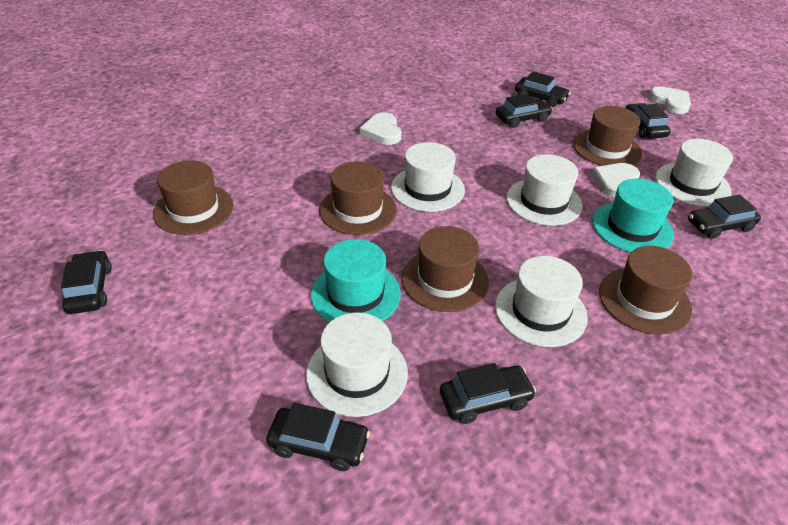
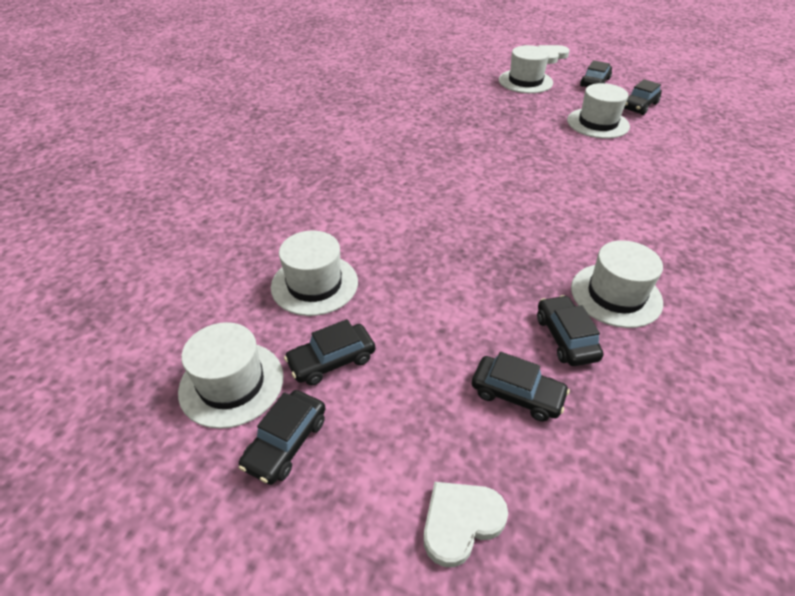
black car: 7 -> 6
brown hat: 5 -> 0
turquoise hat: 2 -> 0
white heart: 3 -> 2

